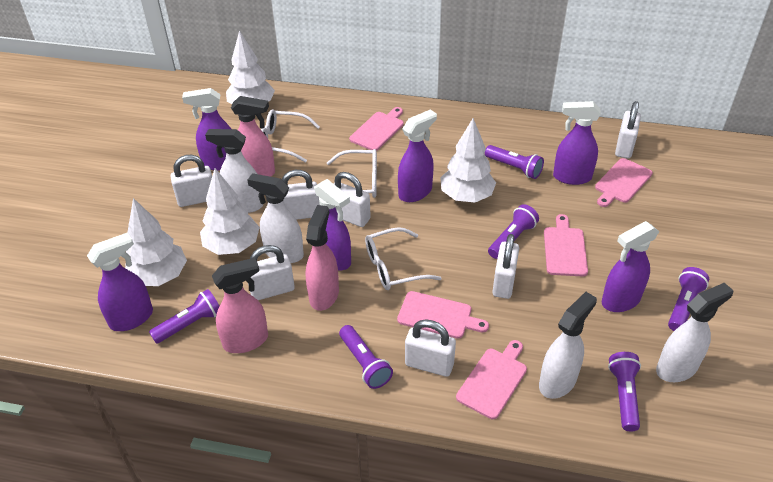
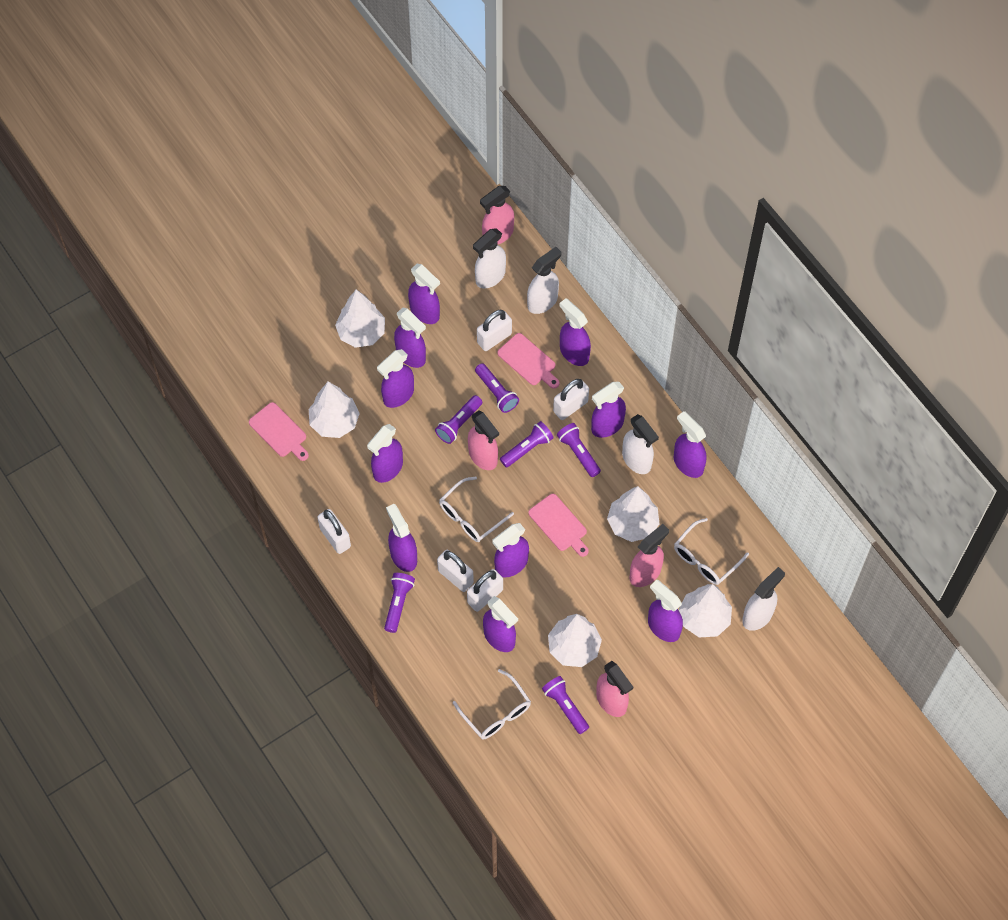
pink cutting board: 5 -> 3
pink spray bottle: 3 -> 4
purple spray bottle: 6 -> 11
white padlock: 7 -> 5
white tree: 4 -> 5

